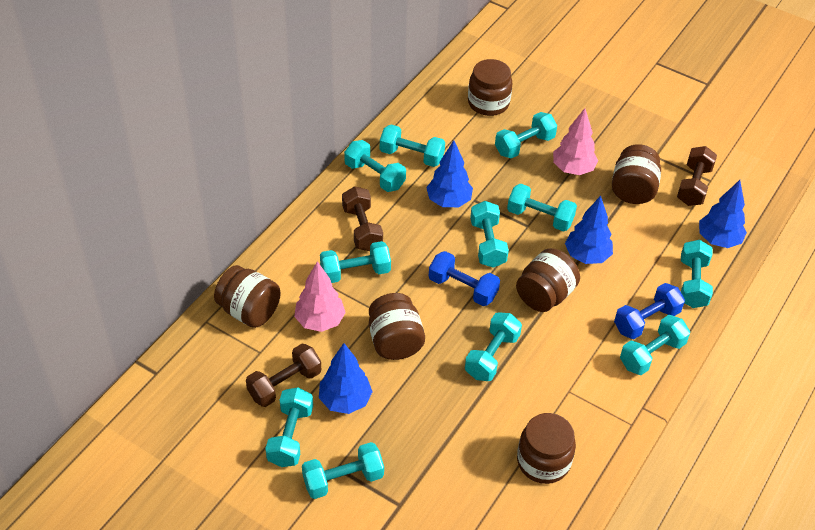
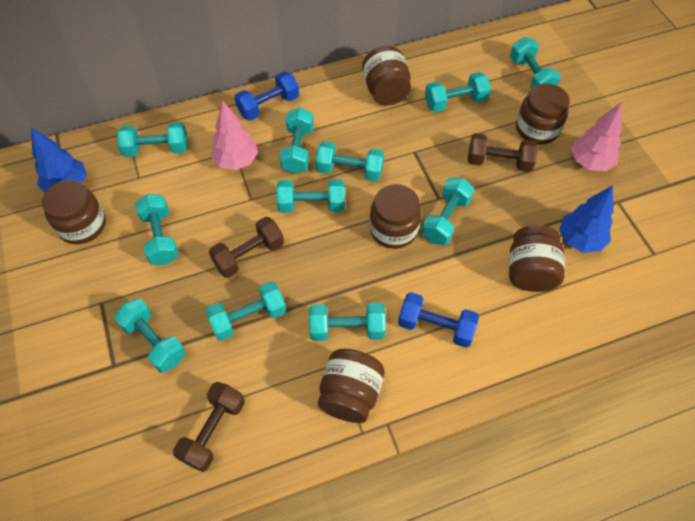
blue tree: 4 -> 2

